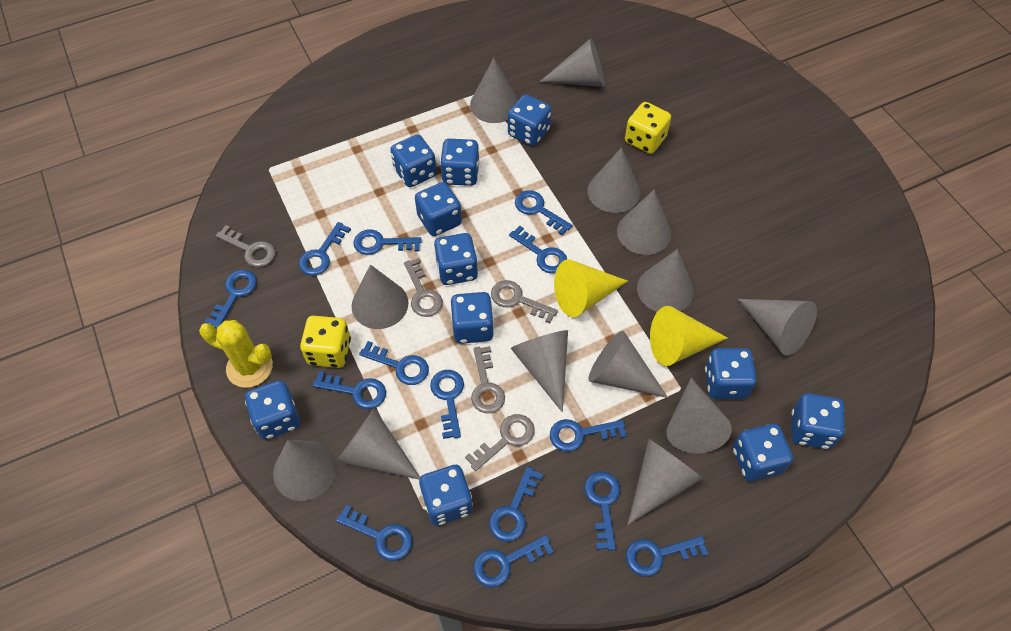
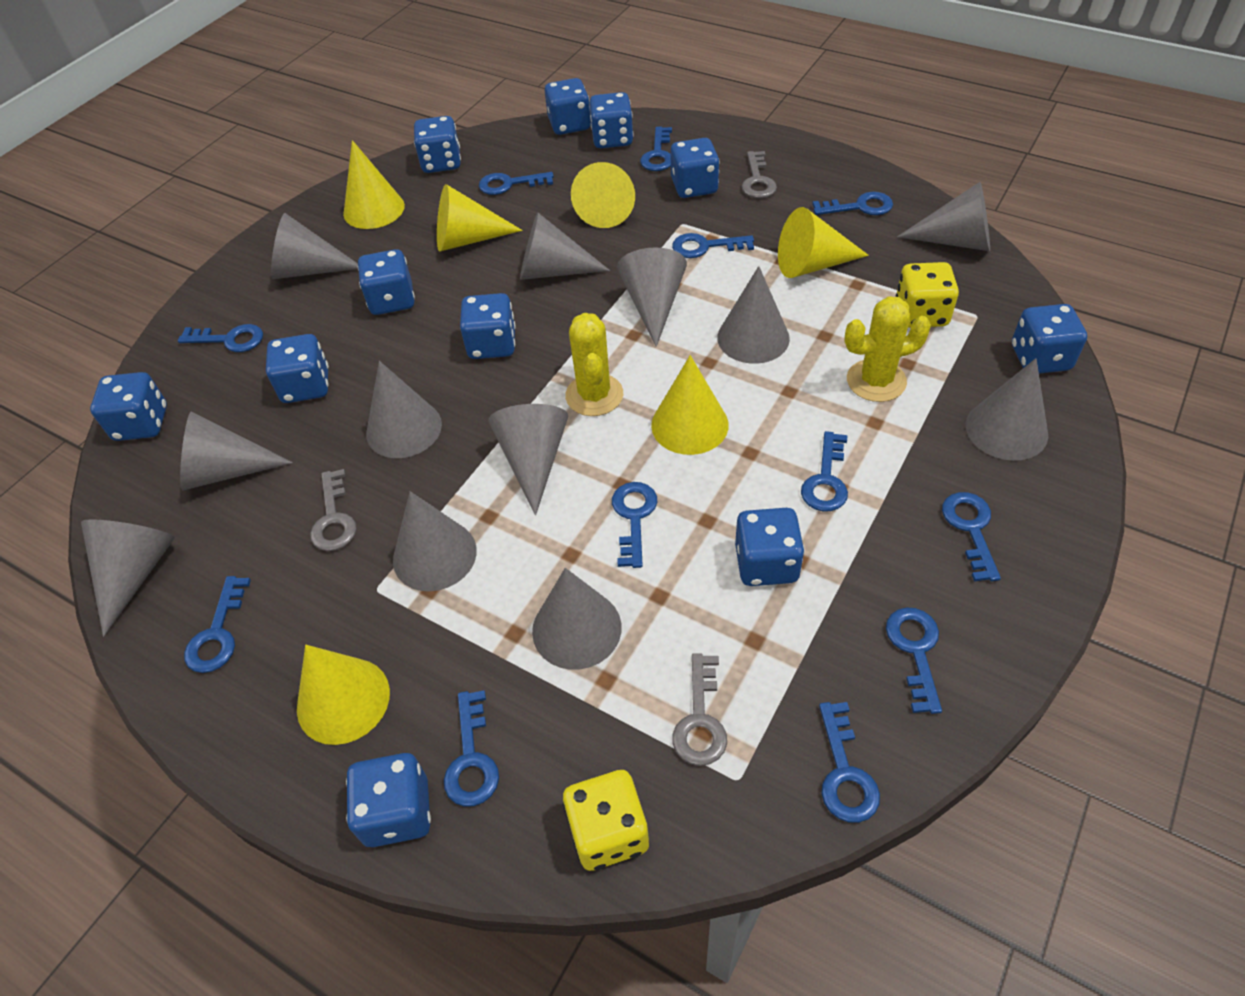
blue key: 14 -> 12
grey cone: 13 -> 12
grey key: 5 -> 3
yellow cactus: 1 -> 2
yellow cone: 2 -> 6

